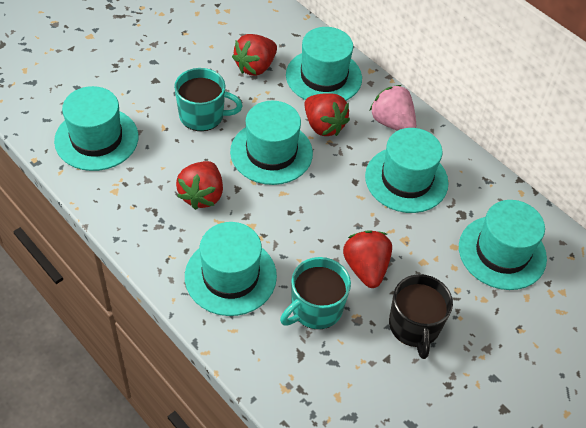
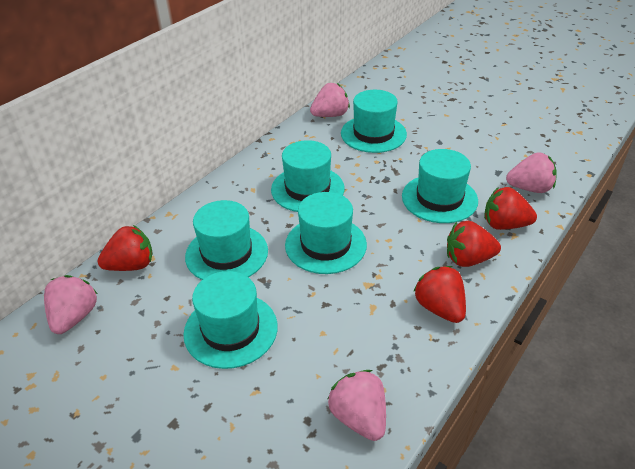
black mug: 1 -> 0
pink strawberry: 1 -> 4
turquoise mug: 2 -> 0

